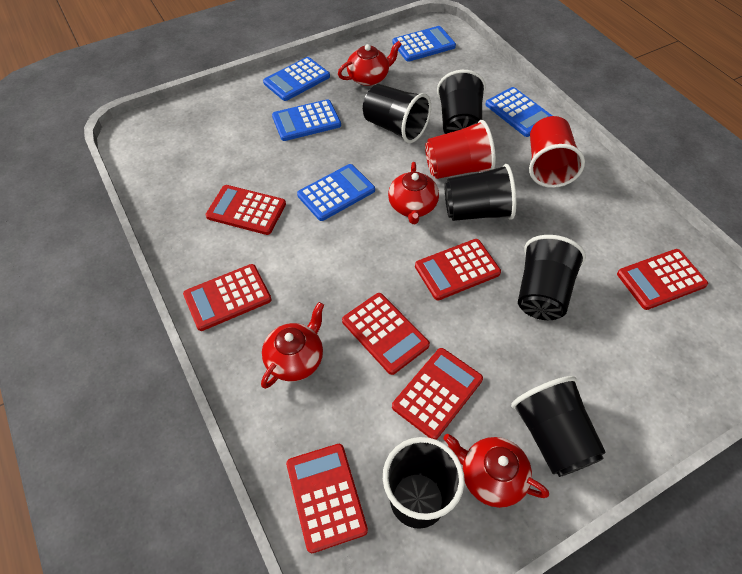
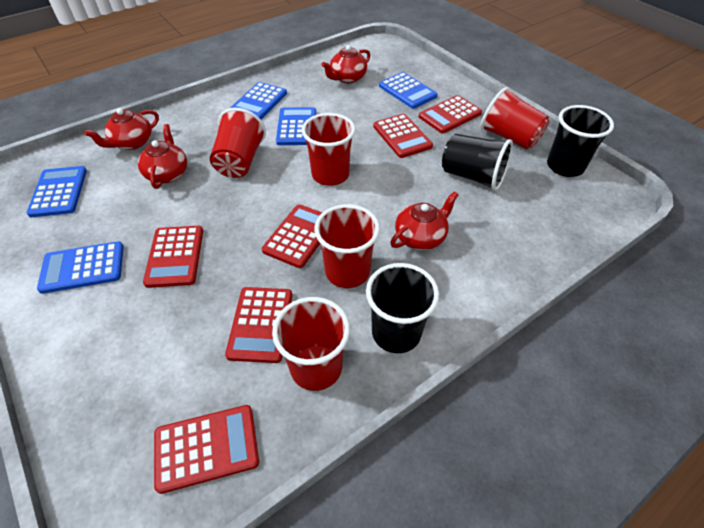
black cup: 6 -> 3
red calculator: 7 -> 6
red cup: 2 -> 5

